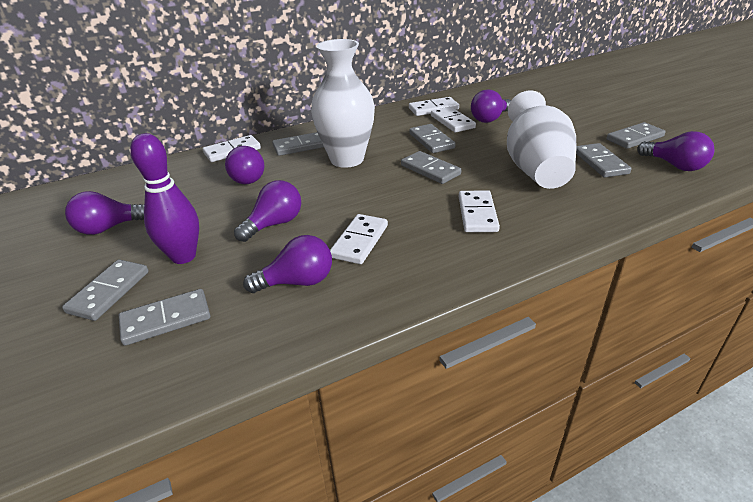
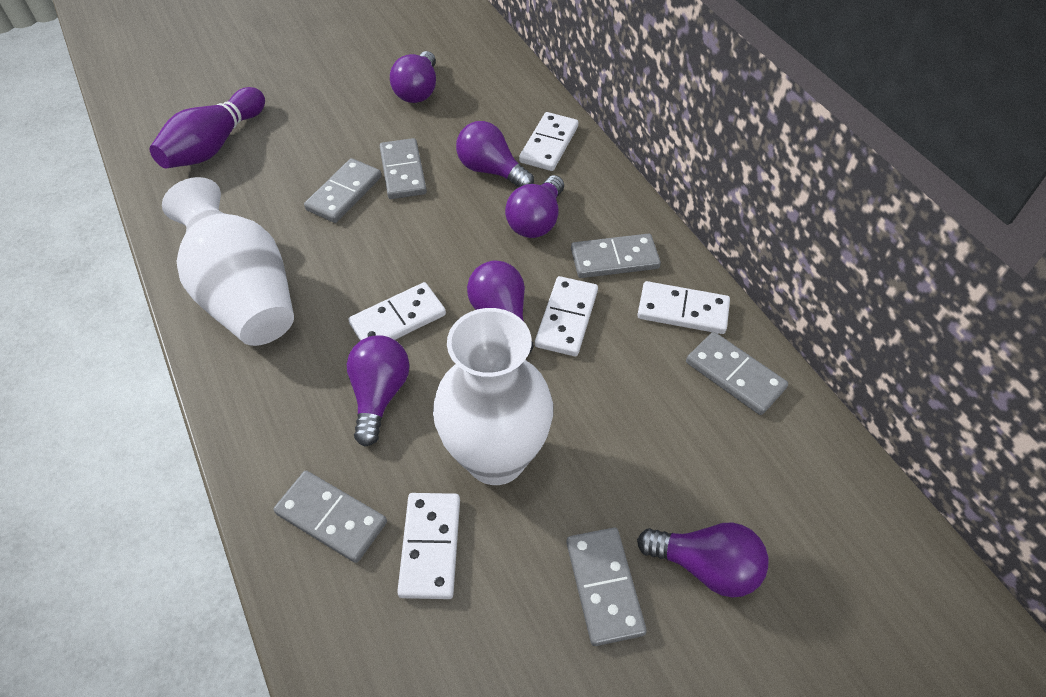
grey domino: 7 -> 6

